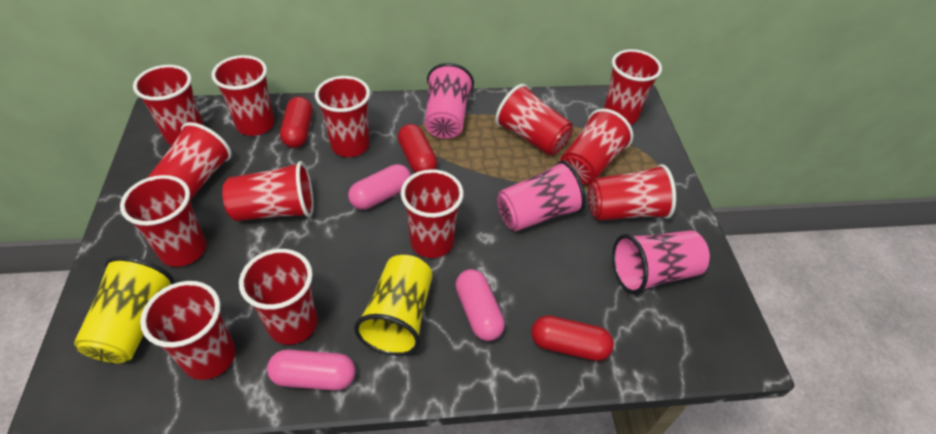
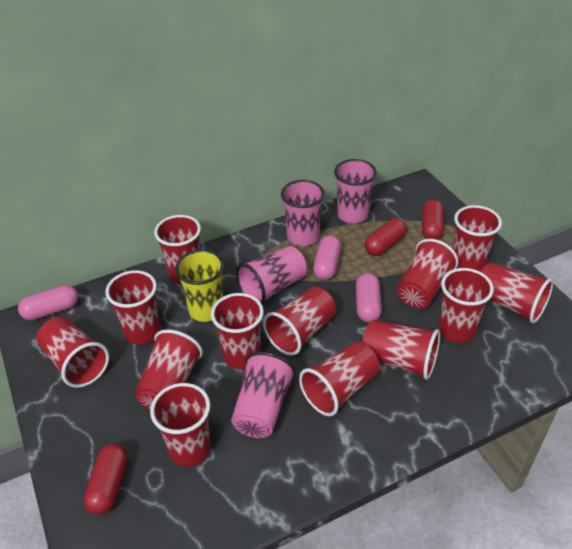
pink cup: 3 -> 4
yellow cup: 2 -> 1

